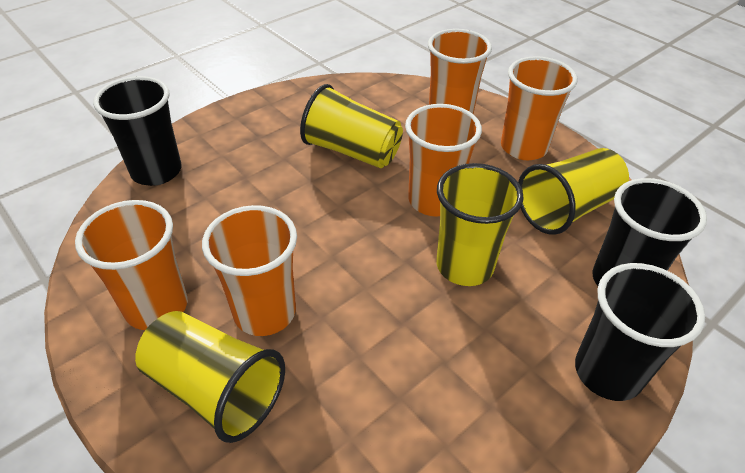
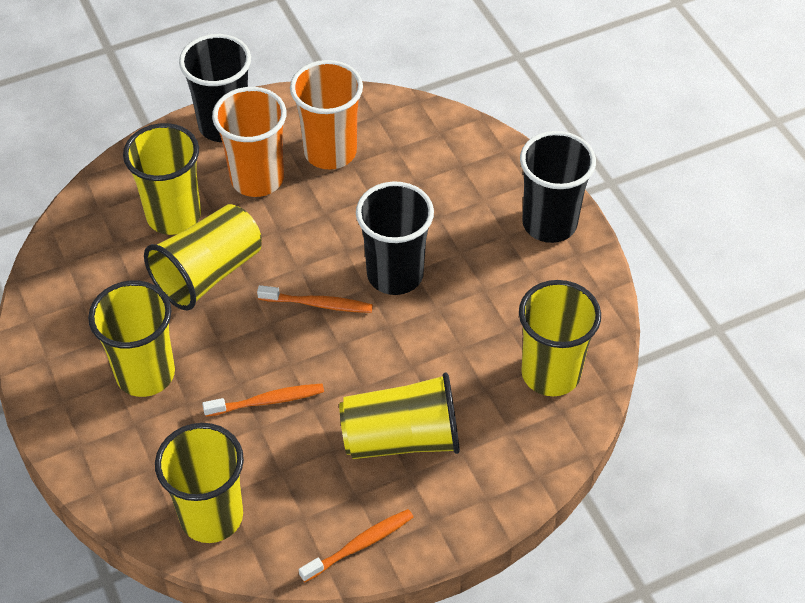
orange cup: 5 -> 2
orange toothbrush: 0 -> 3
yellow cup: 4 -> 6

